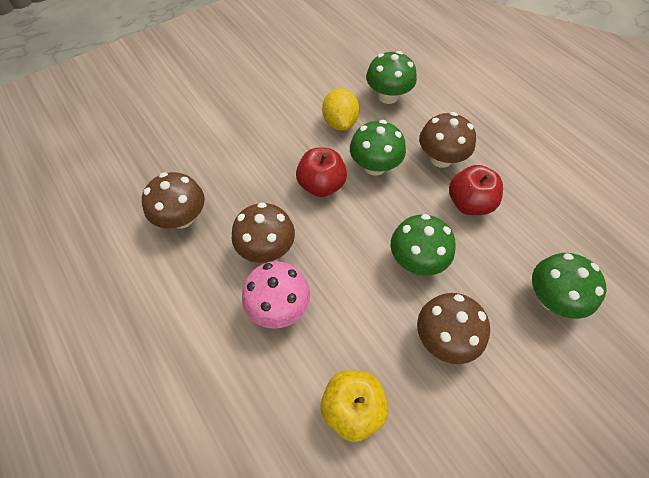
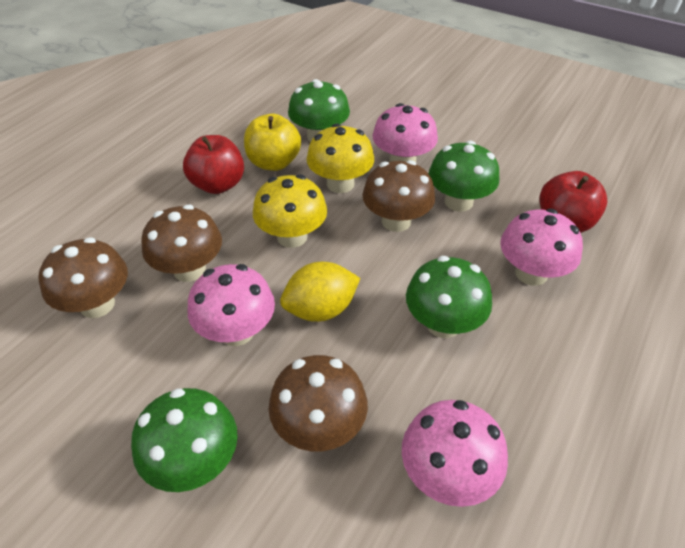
pink mushroom: 1 -> 4
yellow mushroom: 0 -> 2

